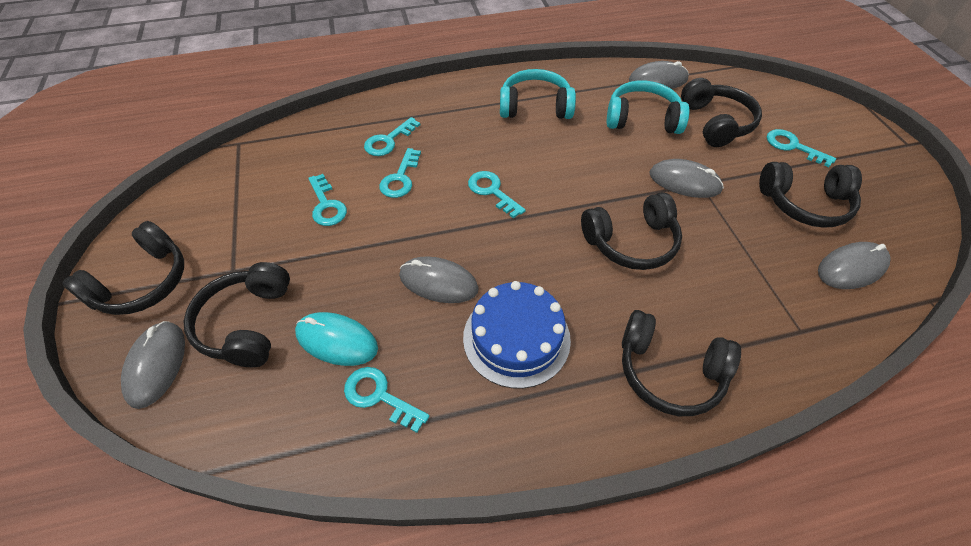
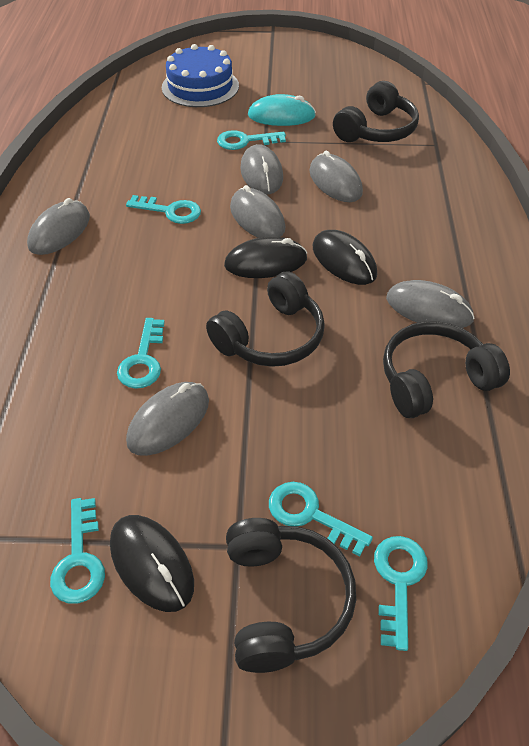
black headphones: 6 -> 4
black mouse: 0 -> 3
grey mouse: 5 -> 6
turquoise headphones: 2 -> 0

